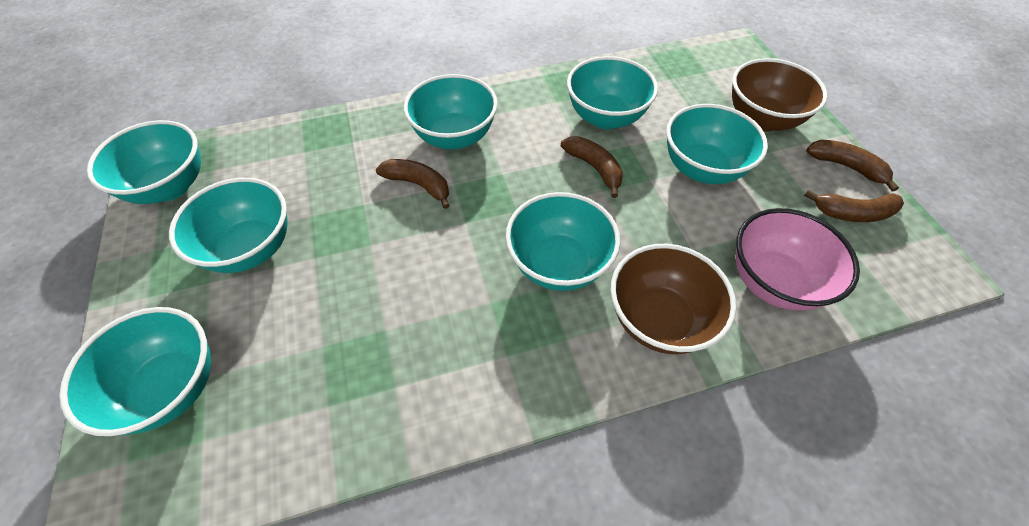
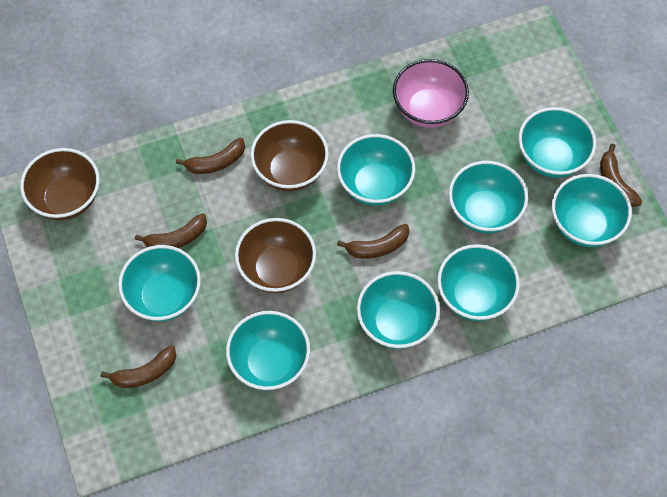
brown banana: 4 -> 5
brown bowl: 2 -> 3
turquoise bowl: 7 -> 8

